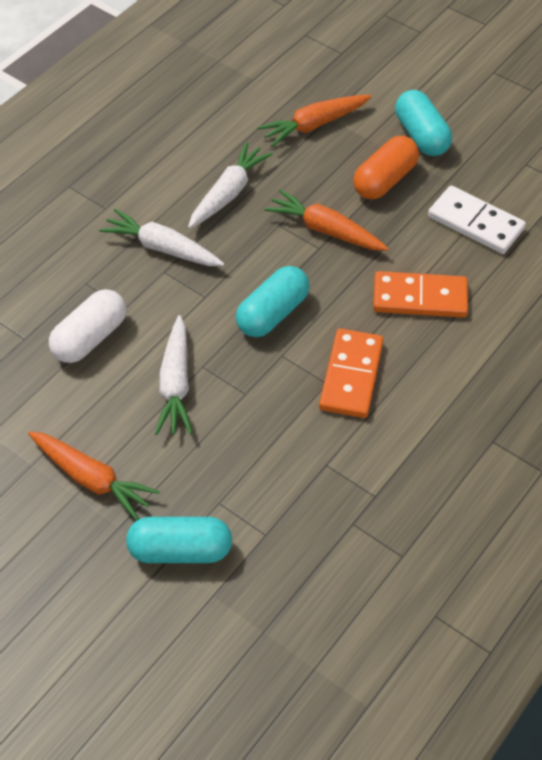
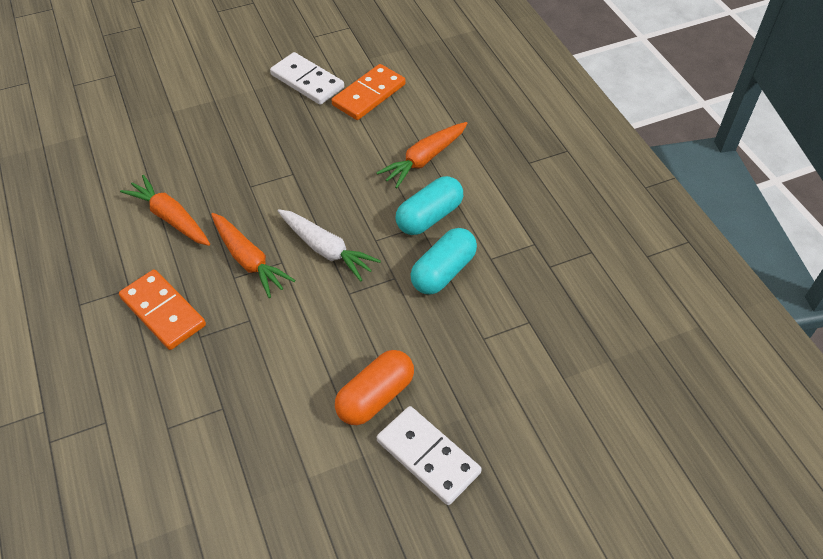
turquoise capsule: 3 -> 2
white capsule: 1 -> 0
white carrot: 3 -> 1
white domino: 1 -> 2

